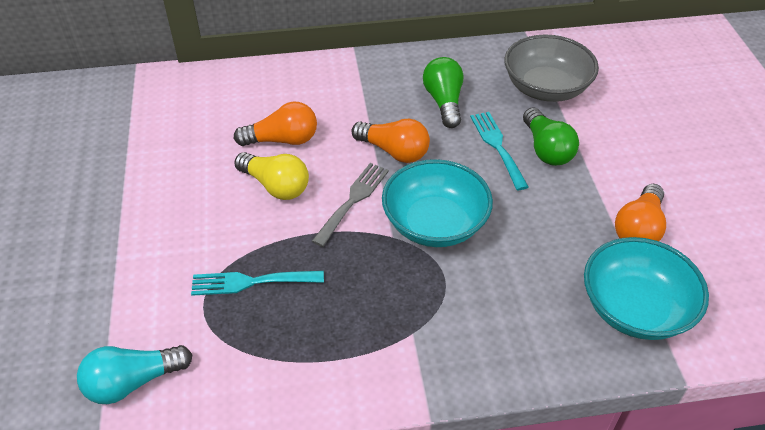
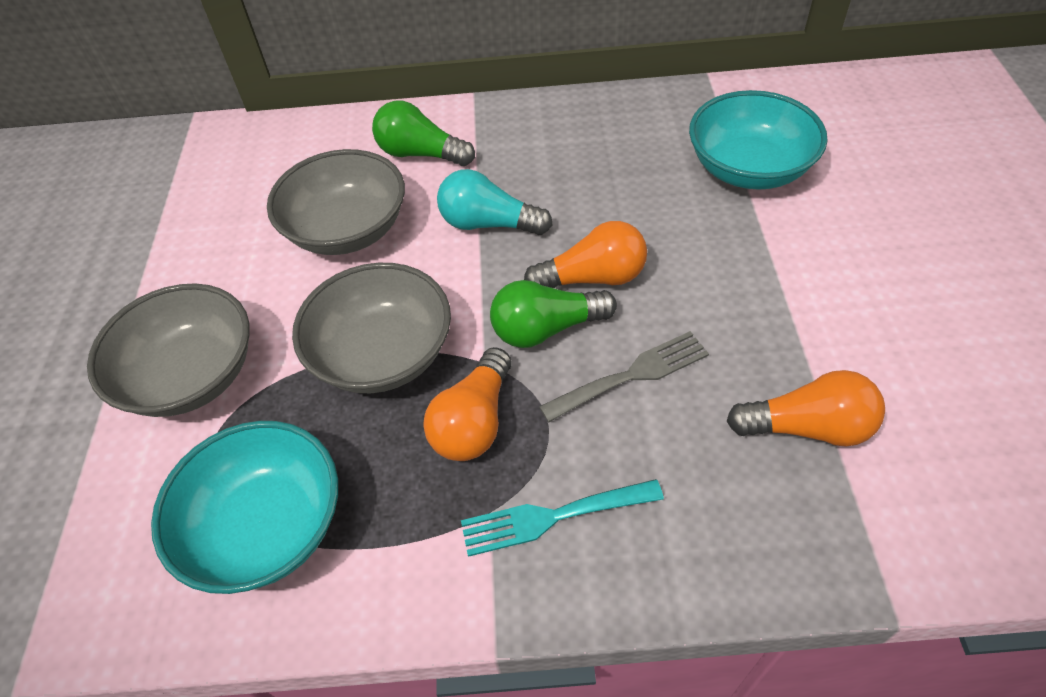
grey bowl: 1 -> 3
turquoise fork: 2 -> 1
yellow light bulb: 1 -> 0

